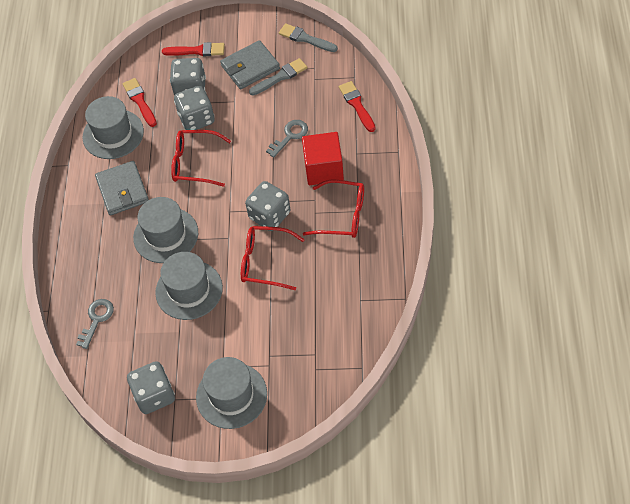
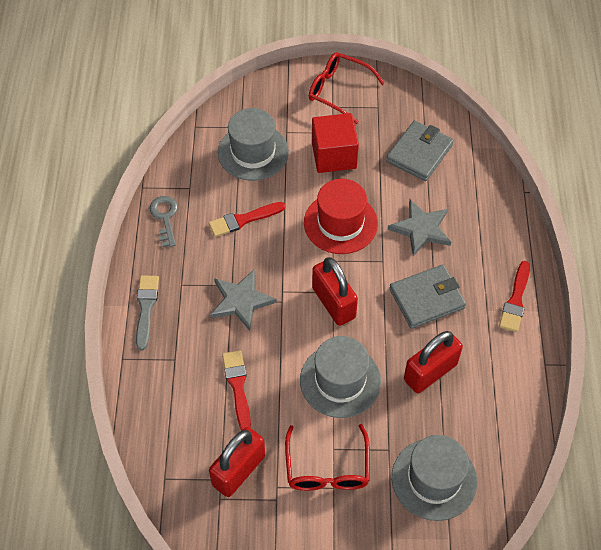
grey brush: 2 -> 1
grey dice: 4 -> 0
grey hat: 4 -> 3
grey key: 2 -> 1
grey star: 0 -> 2
red glasses: 3 -> 2
red hat: 0 -> 1
red padlock: 0 -> 3

